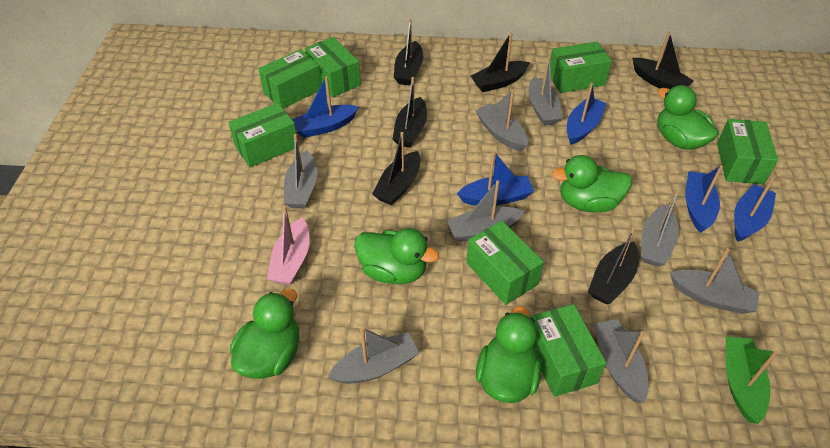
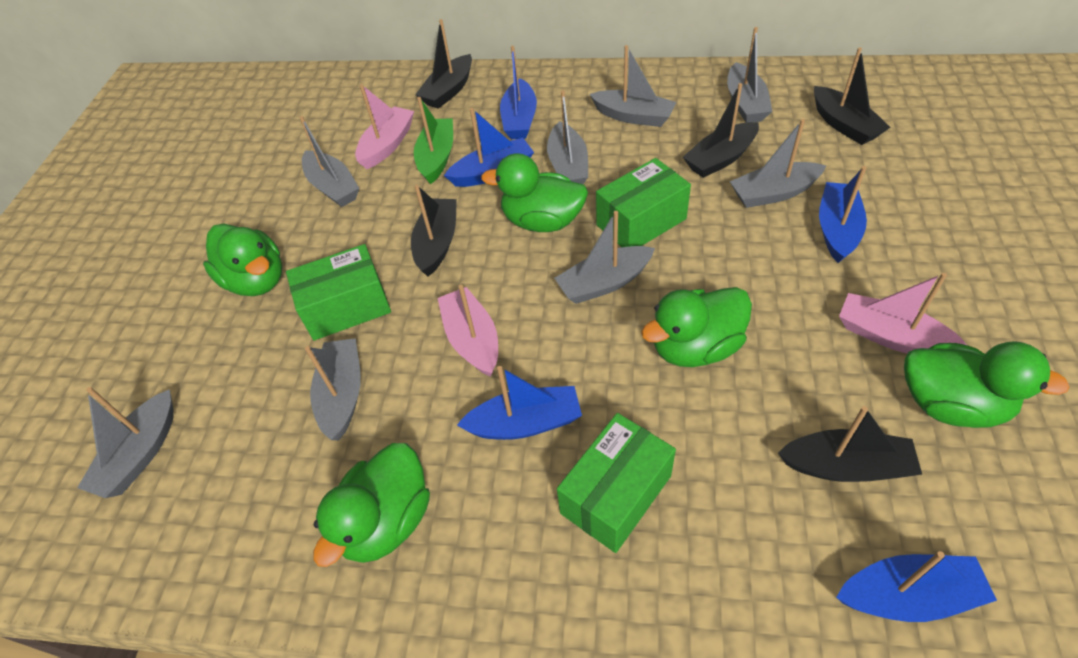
black boat: 6 -> 5
green box: 7 -> 3
pink boat: 1 -> 3

